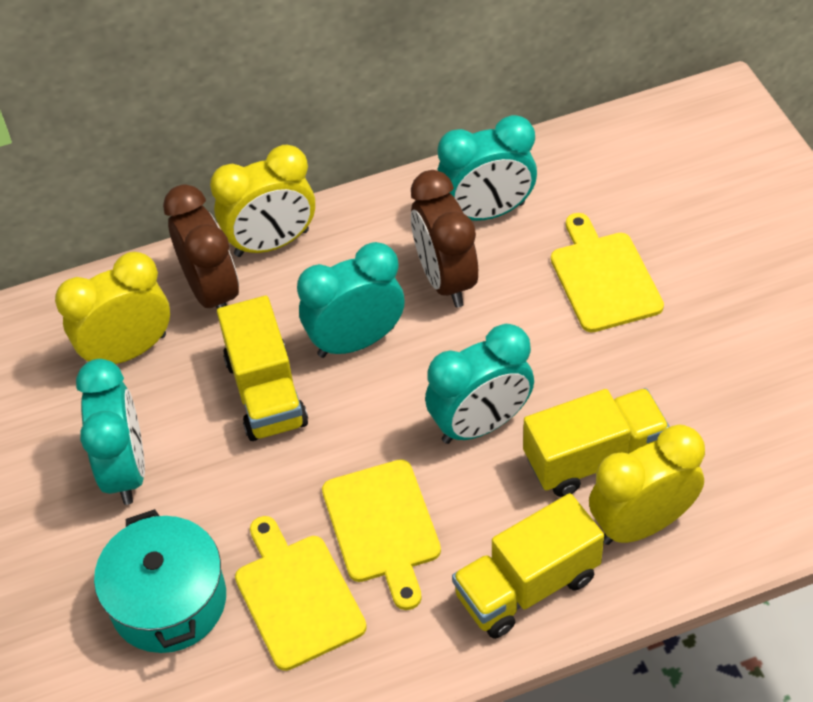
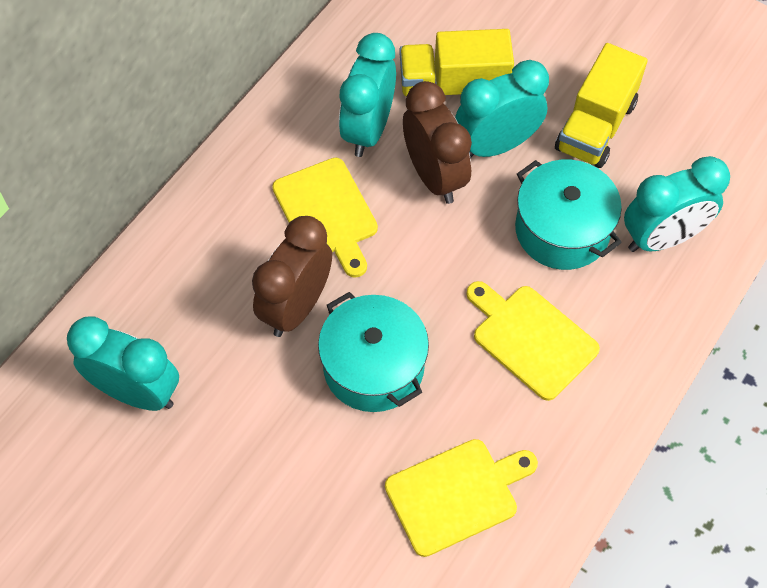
turquoise pot: 1 -> 2
yellow clock: 3 -> 0
yellow truck: 3 -> 2

